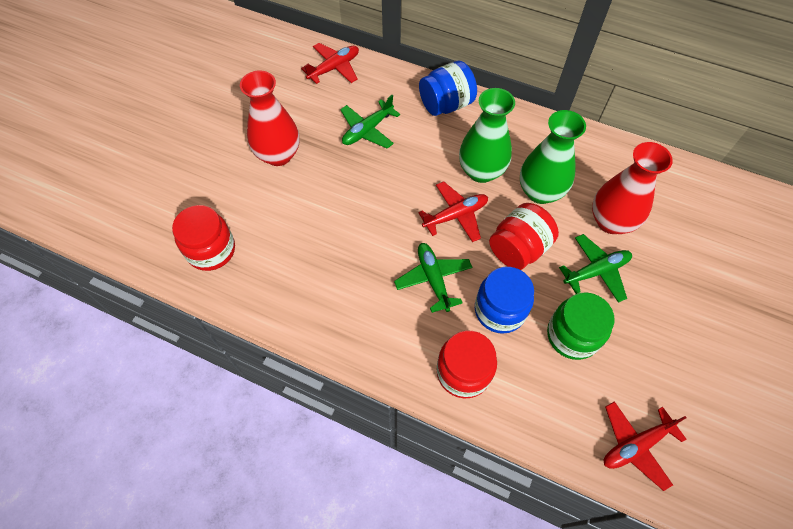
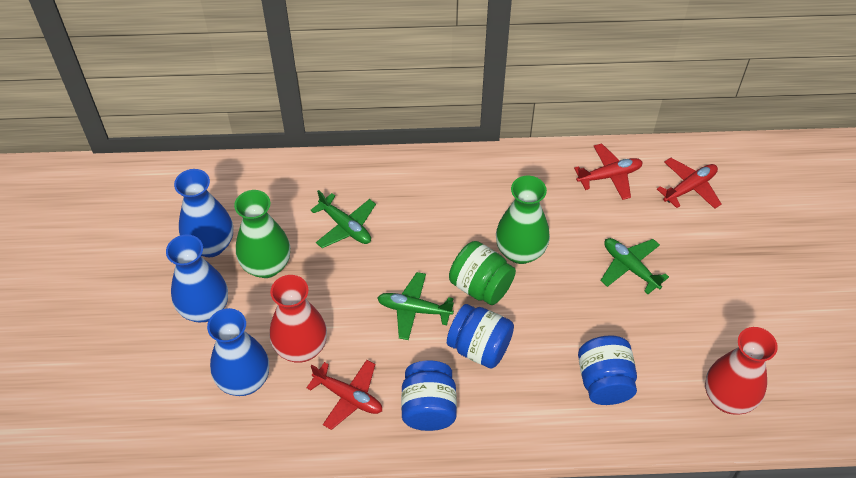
blue jar: 2 -> 3
blue vase: 0 -> 3
red jar: 3 -> 0

